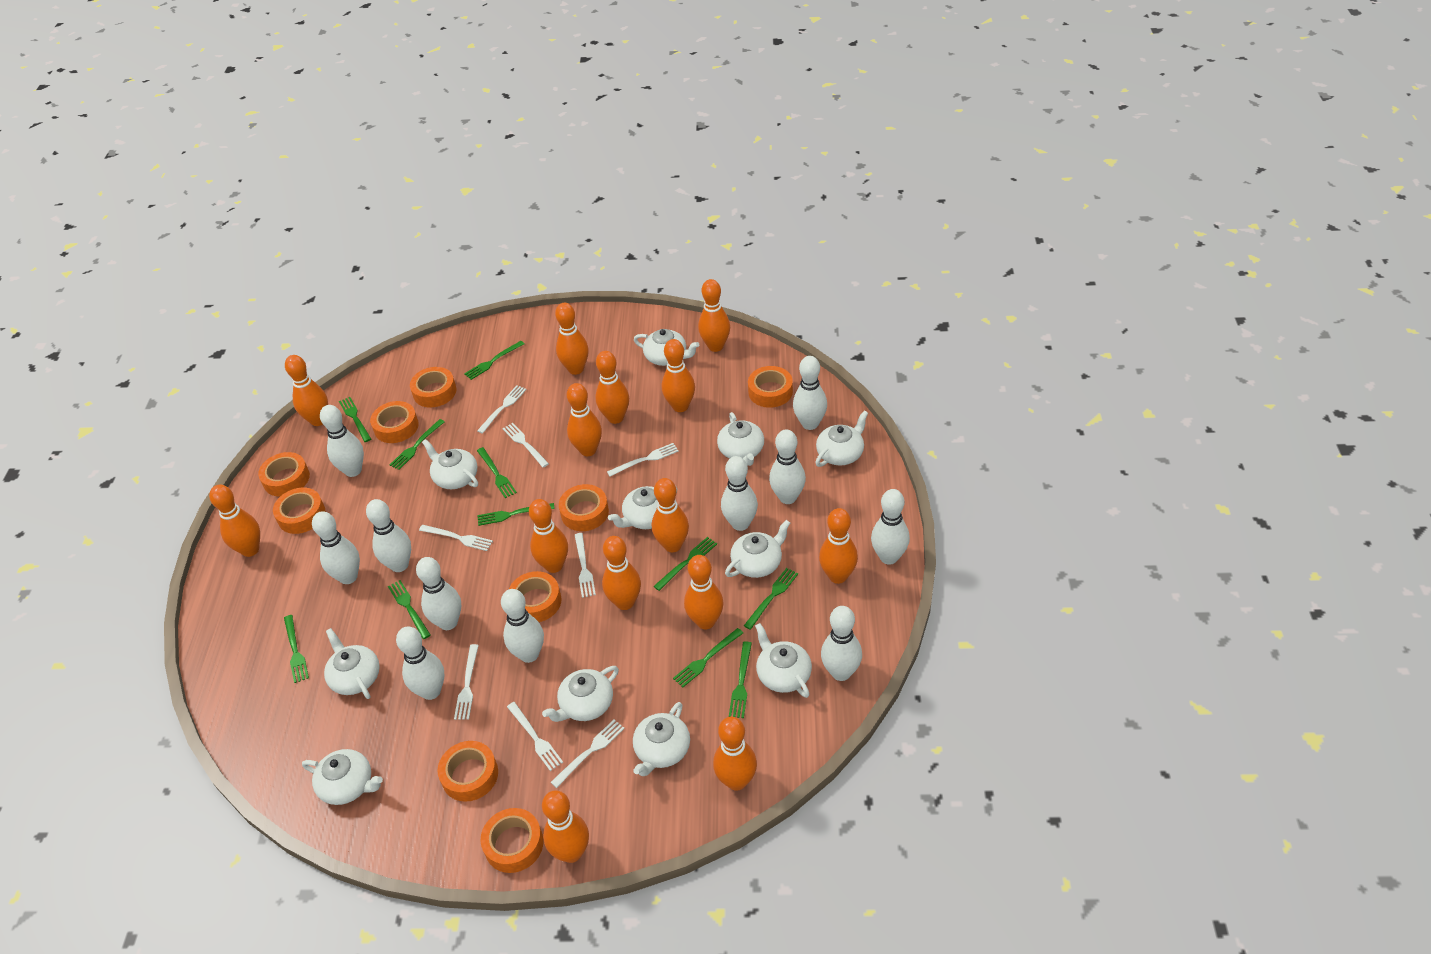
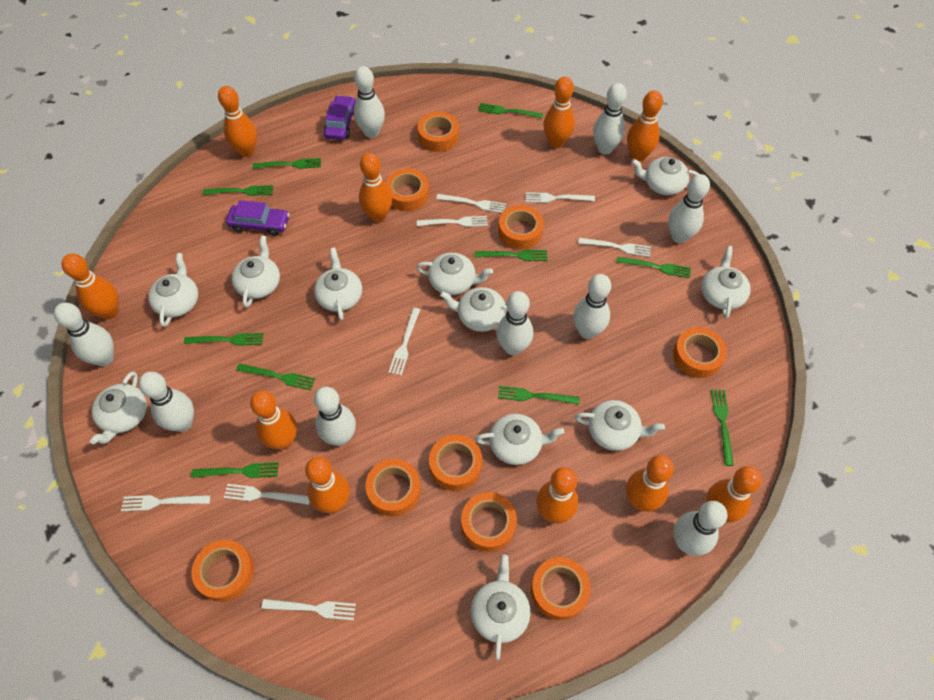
green fork: 11 -> 10
orange bowling pin: 14 -> 10
purple car: 0 -> 2
white bowling pin: 11 -> 9

